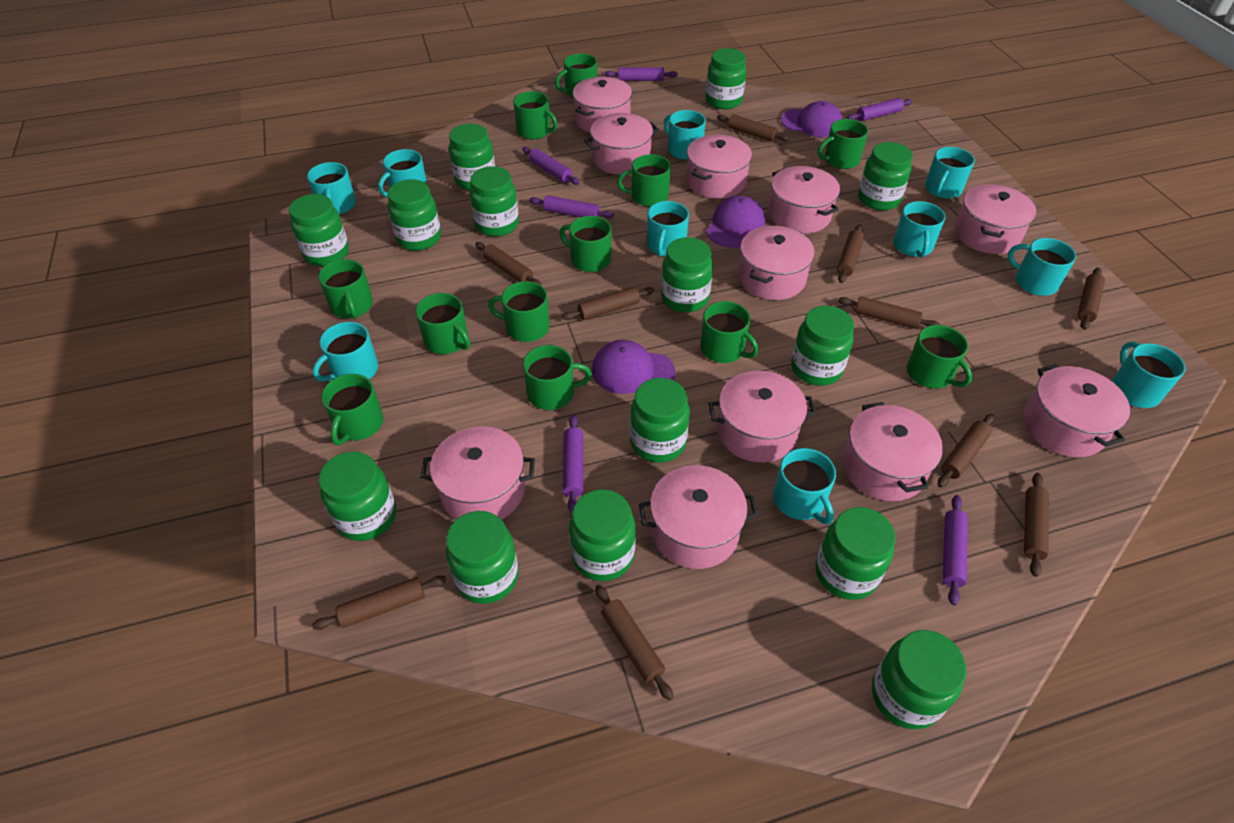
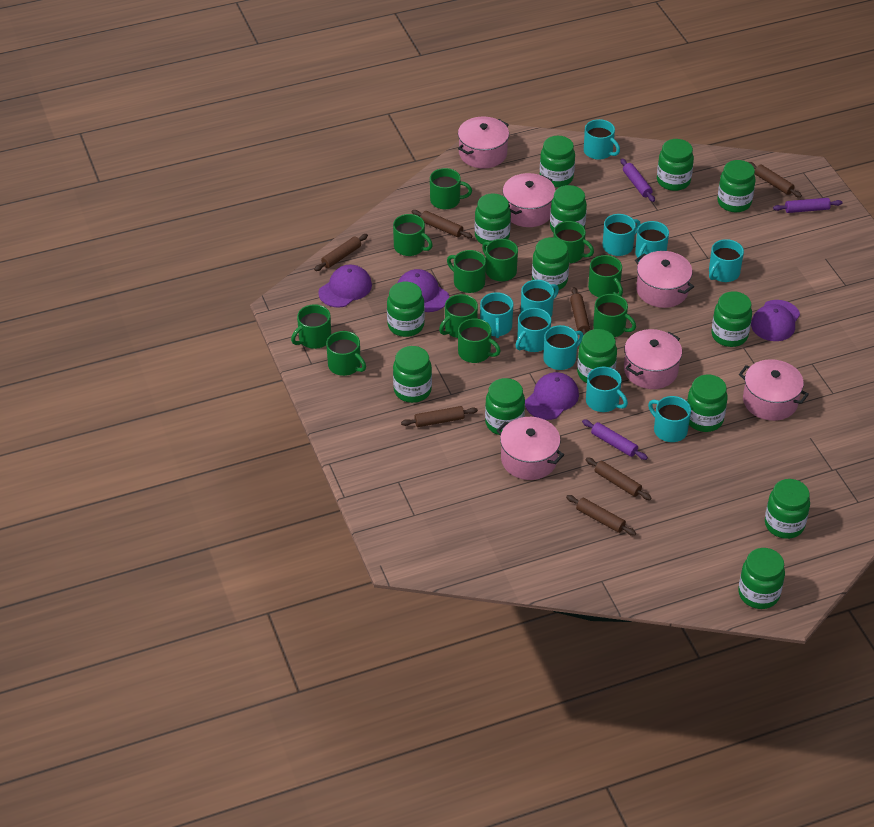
brown rolling pin: 10 -> 7
green mug: 12 -> 11
pink pot: 11 -> 6
purple cap: 3 -> 4
purple rolling pin: 6 -> 3

